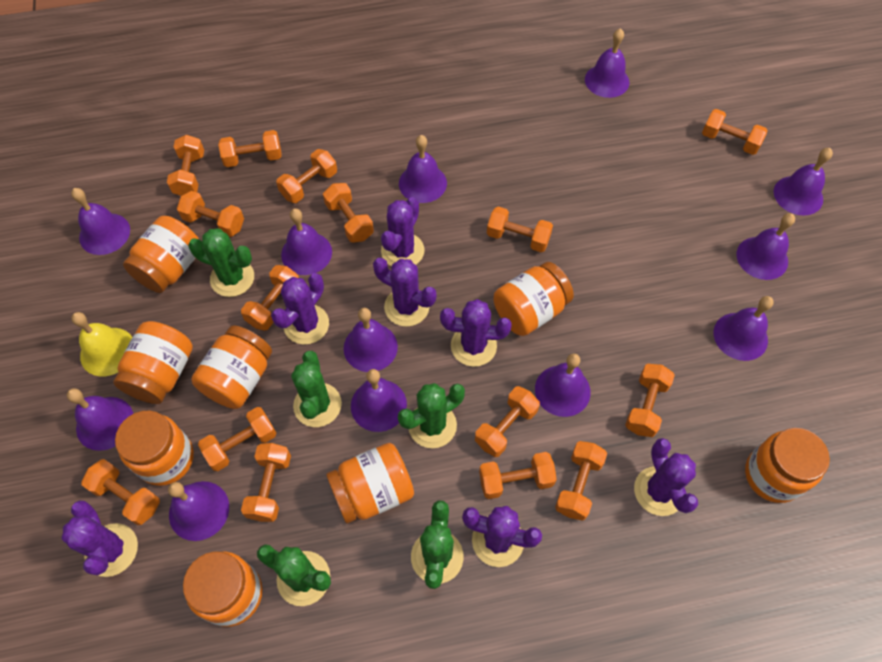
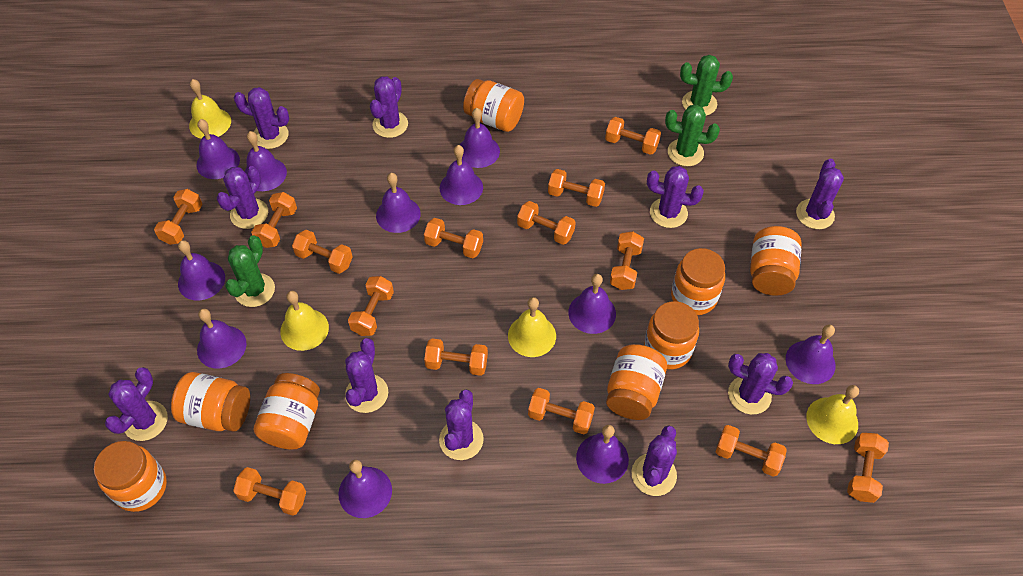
green cactus: 5 -> 3
orange dumbbell: 15 -> 14
purple bell: 12 -> 11
purple cactus: 7 -> 10
yellow bell: 1 -> 4

